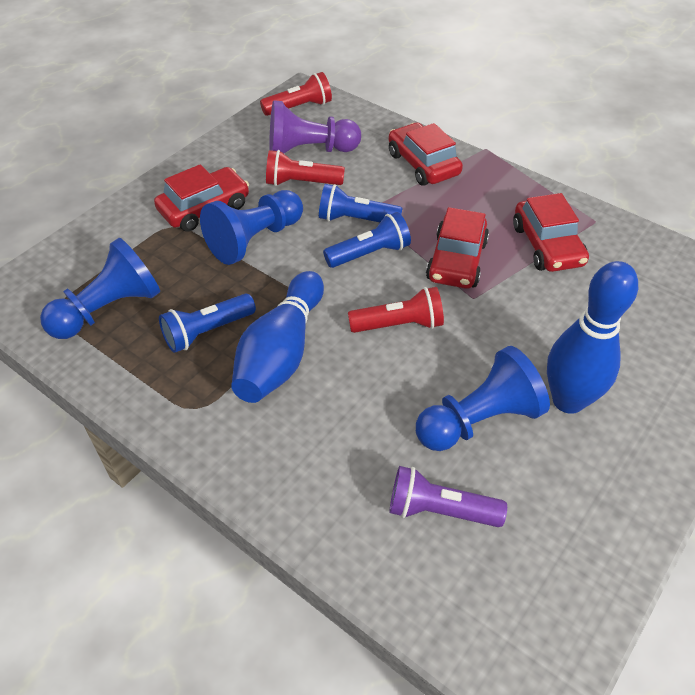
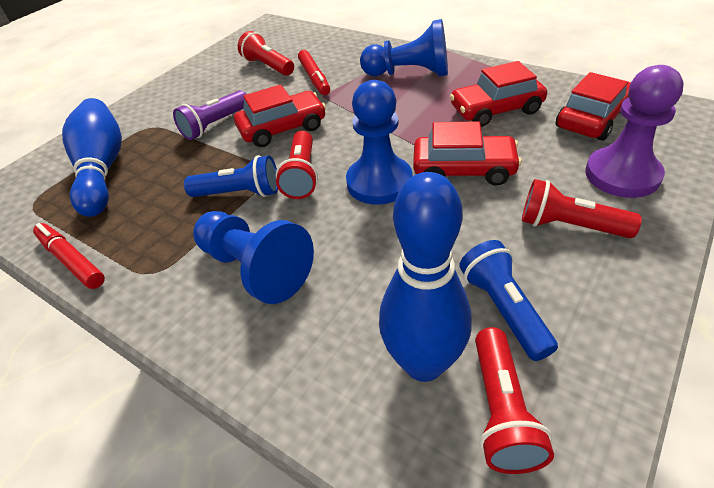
blue flashlight: 3 -> 2
red flashlight: 3 -> 4
red marker: 0 -> 2

